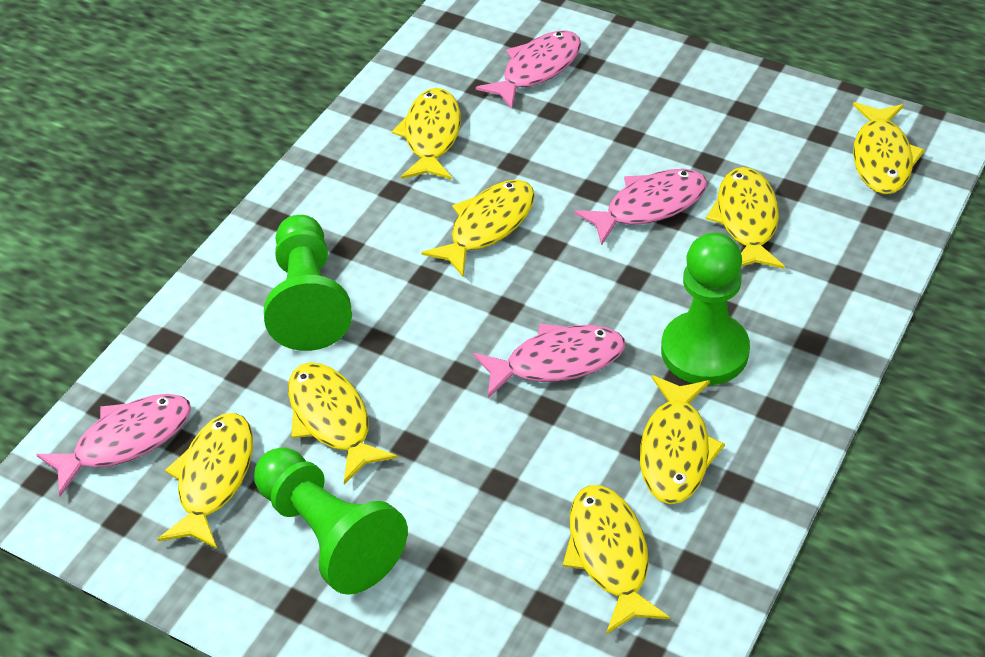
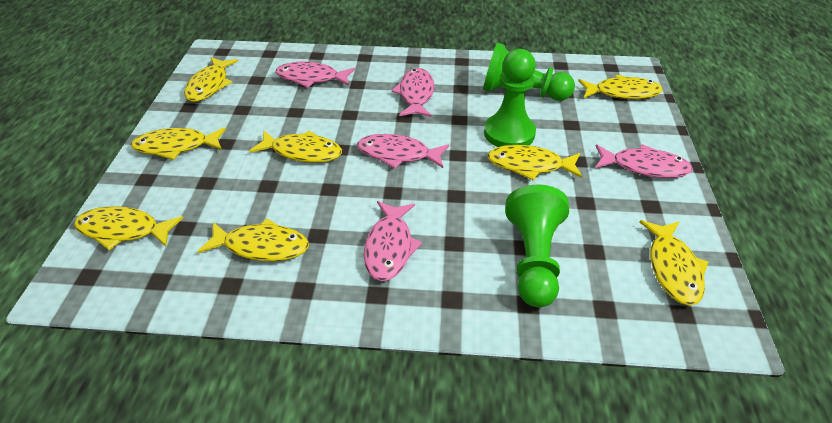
pink fish: 4 -> 5

